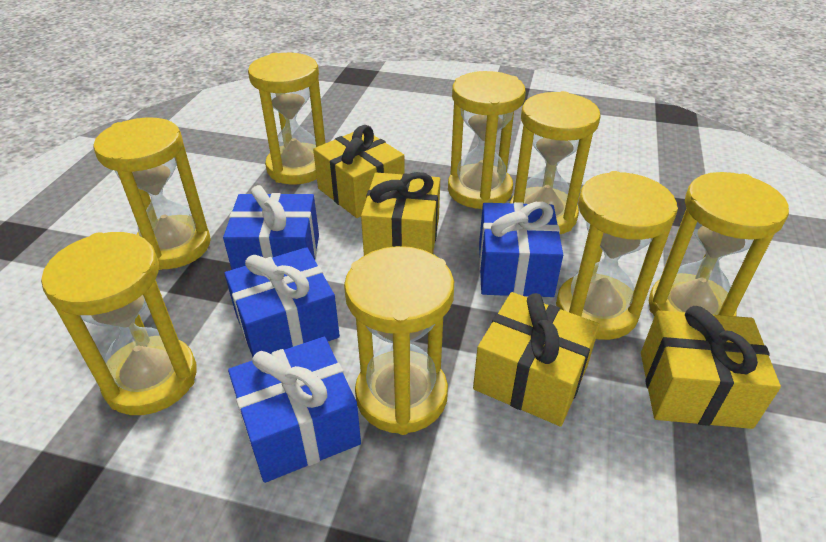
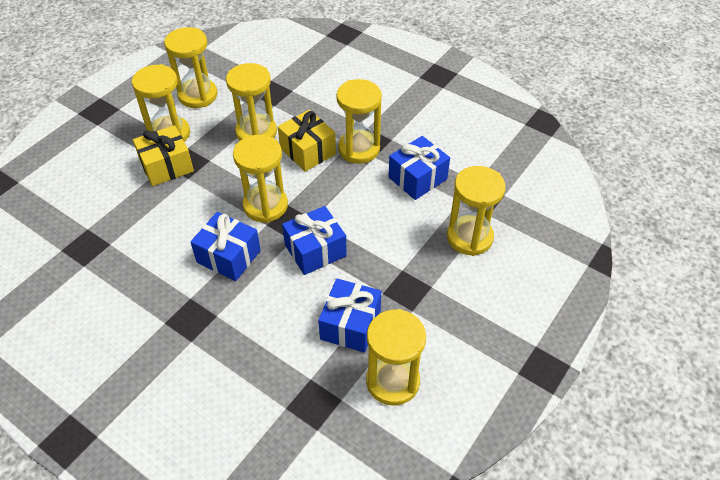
yellow gift: 4 -> 2
yellow hourglass: 8 -> 7

